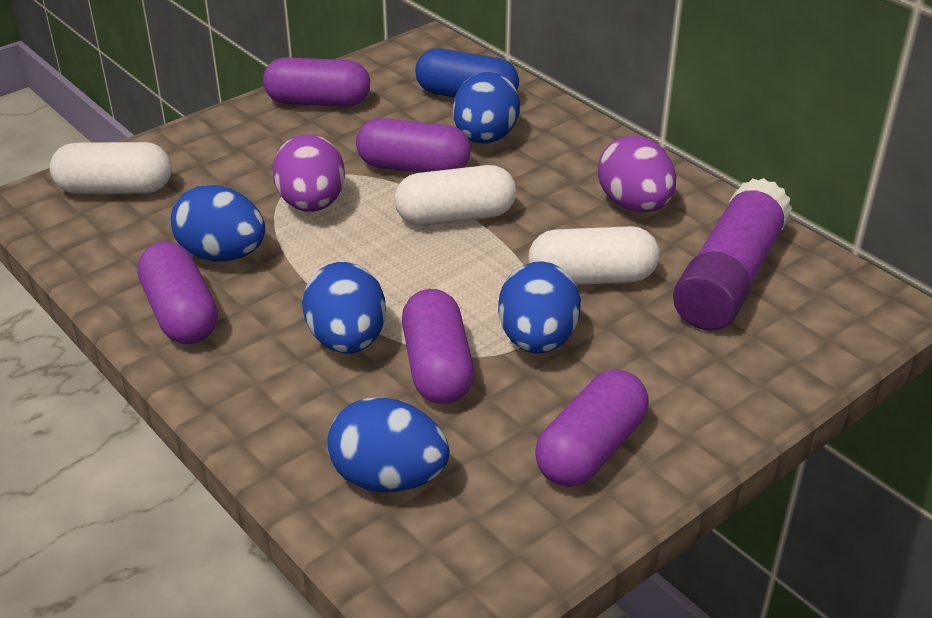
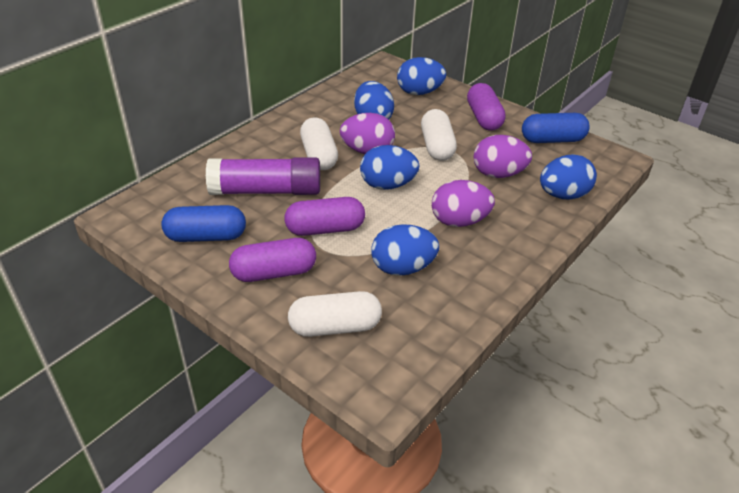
blue capsule: 1 -> 2
purple capsule: 5 -> 3
purple egg: 2 -> 3

